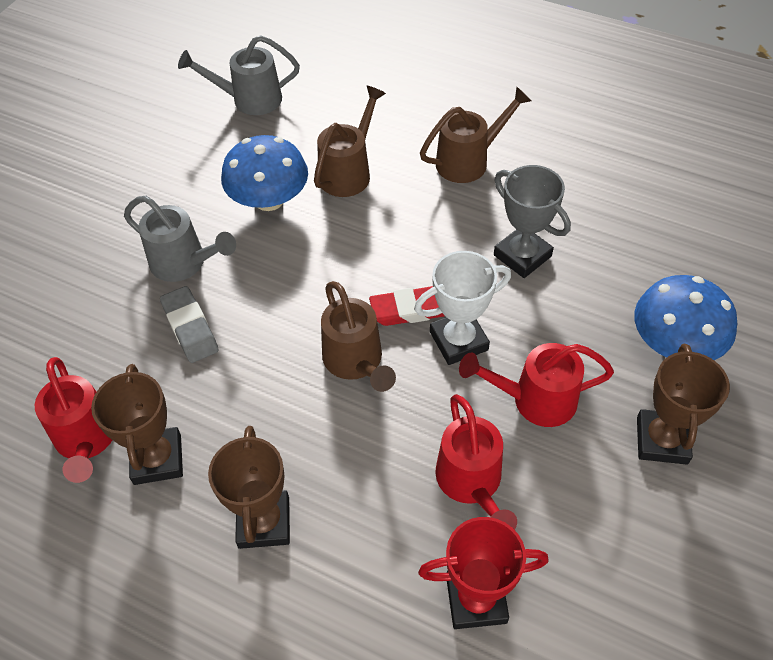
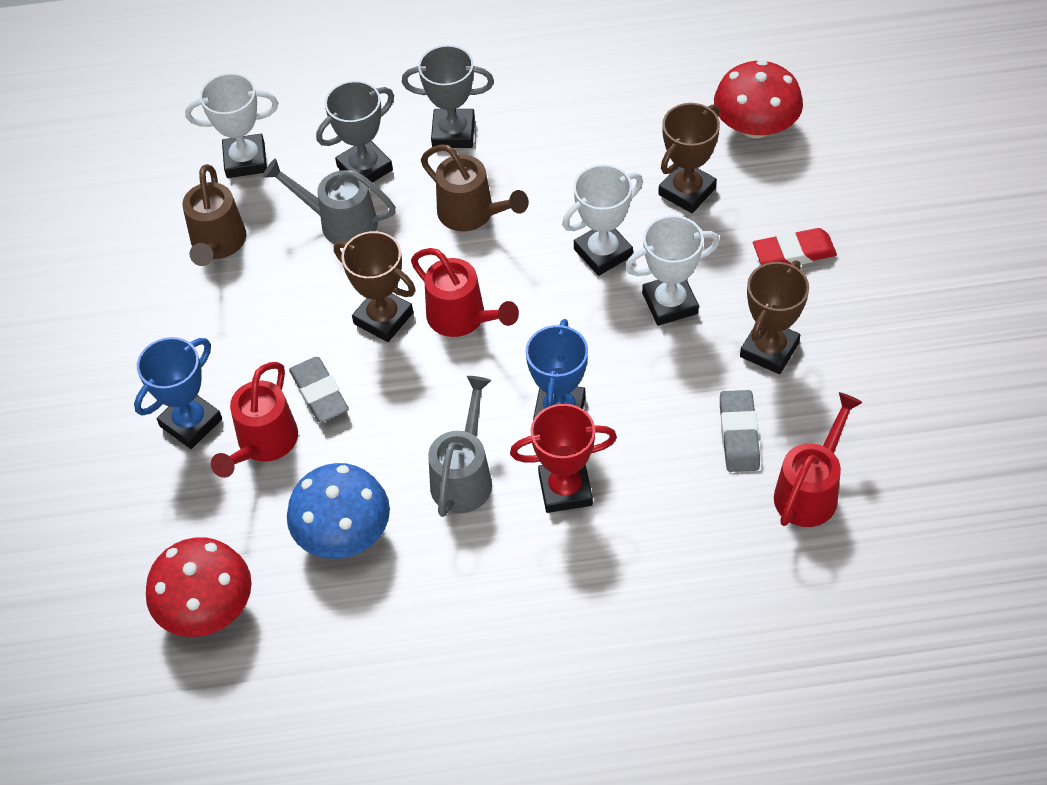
blue mushroom: 2 -> 1
blue trophy: 0 -> 2
brown watering can: 3 -> 2
grey eraser: 1 -> 2
grey trophy: 1 -> 2
red mushroom: 0 -> 2
white trophy: 1 -> 3

